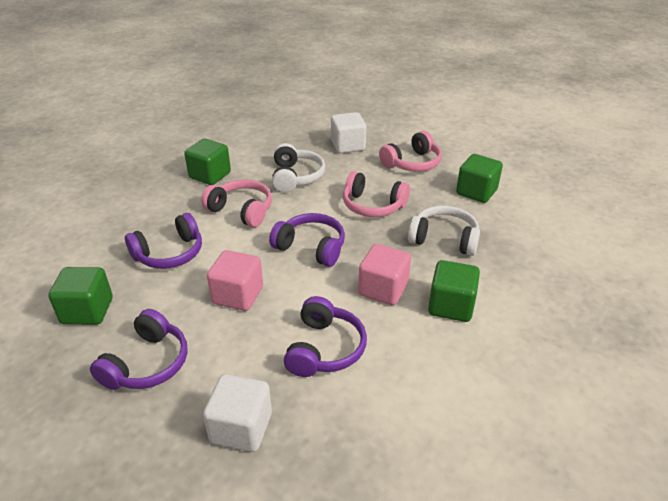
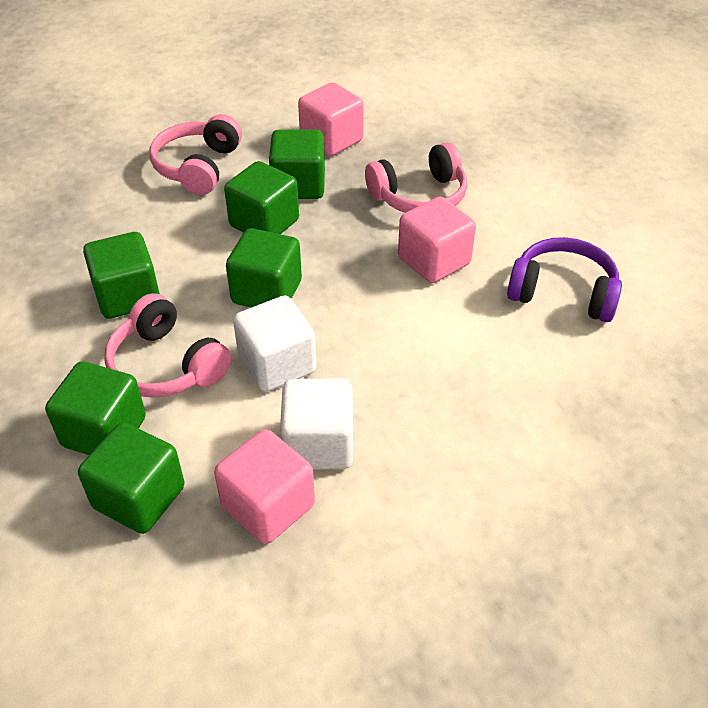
green cube: 4 -> 6
pink cube: 2 -> 3
purple headphones: 4 -> 1
white headphones: 2 -> 0

